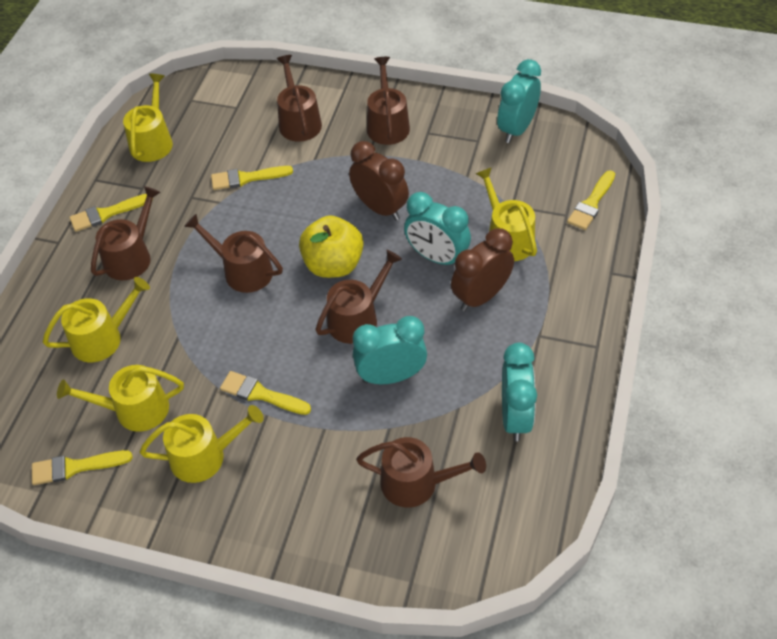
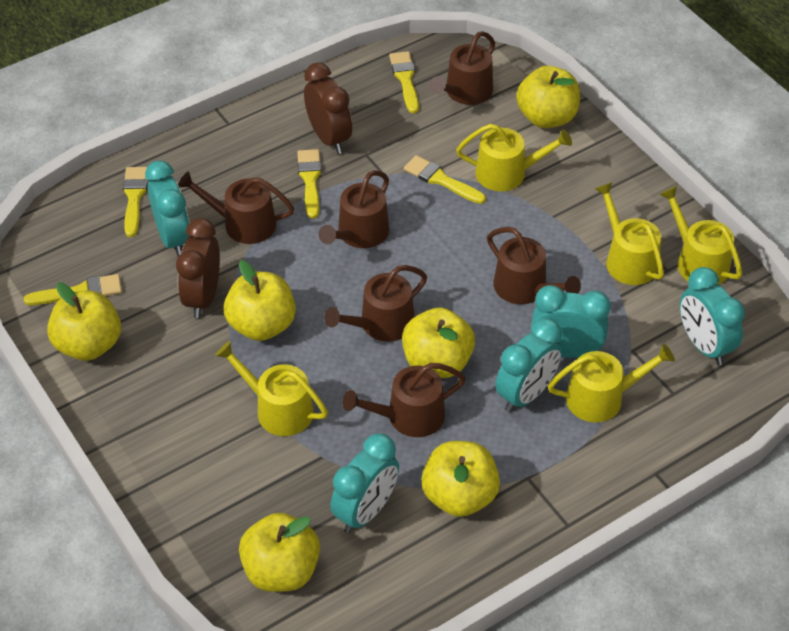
turquoise clock: 4 -> 5
yellow apple: 1 -> 6

